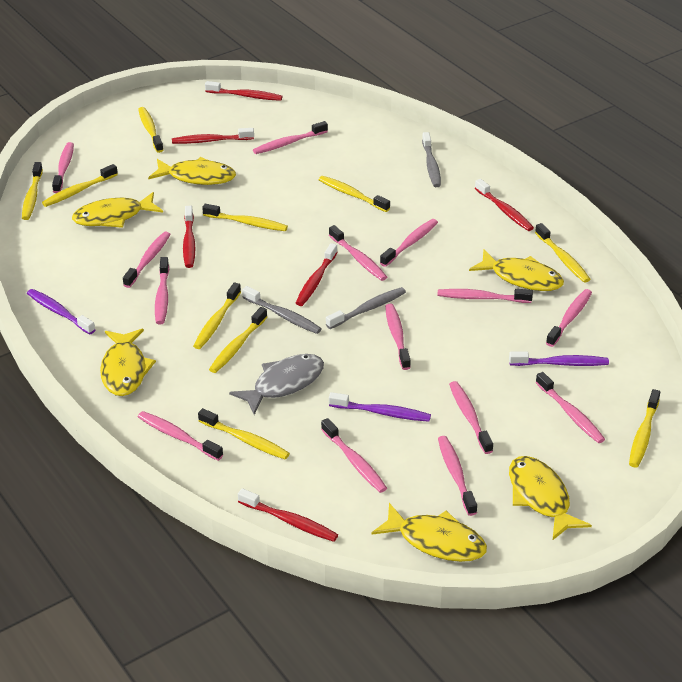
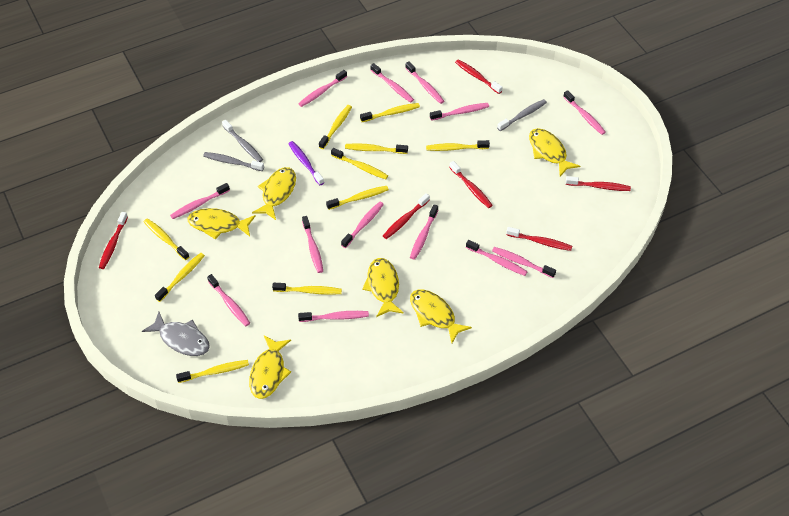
pink toothbrush: 14 -> 13
purple toothbrush: 3 -> 1

